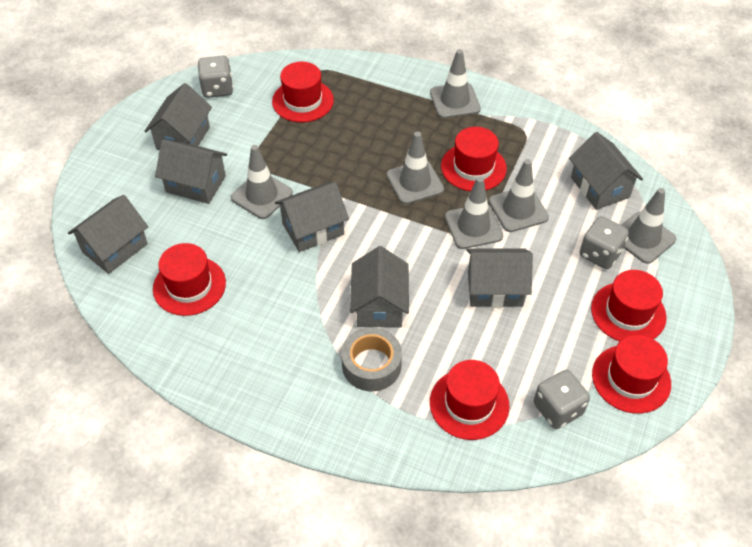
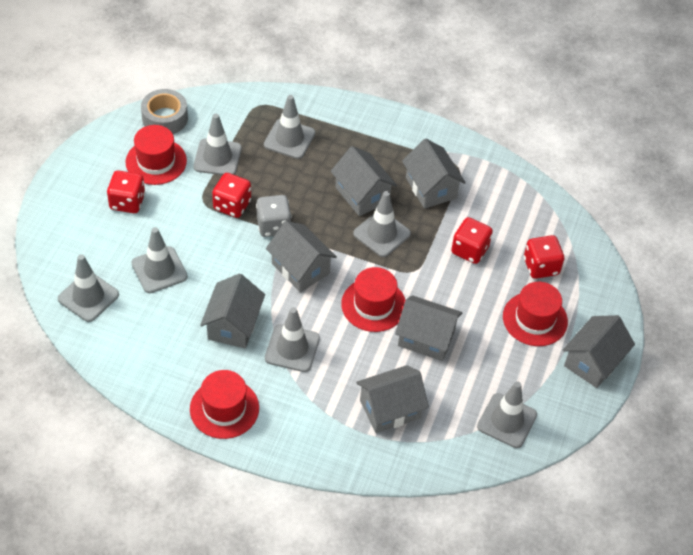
grey dice: 3 -> 1
grey traffic cone: 6 -> 7
red dice: 0 -> 4
red hat: 6 -> 4

